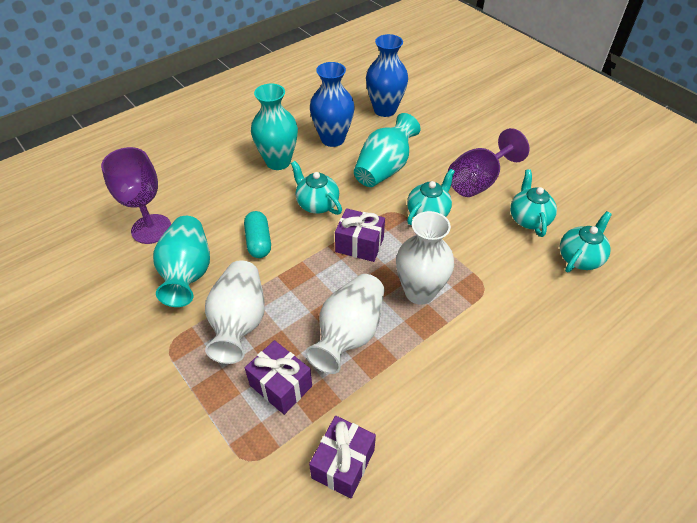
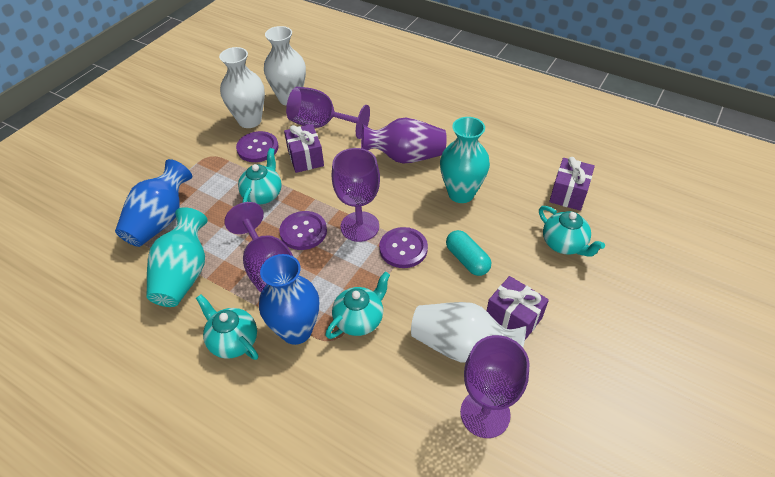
purple button: 0 -> 3
purple goblet: 2 -> 4
purple vase: 0 -> 1
turquoise vase: 3 -> 2

